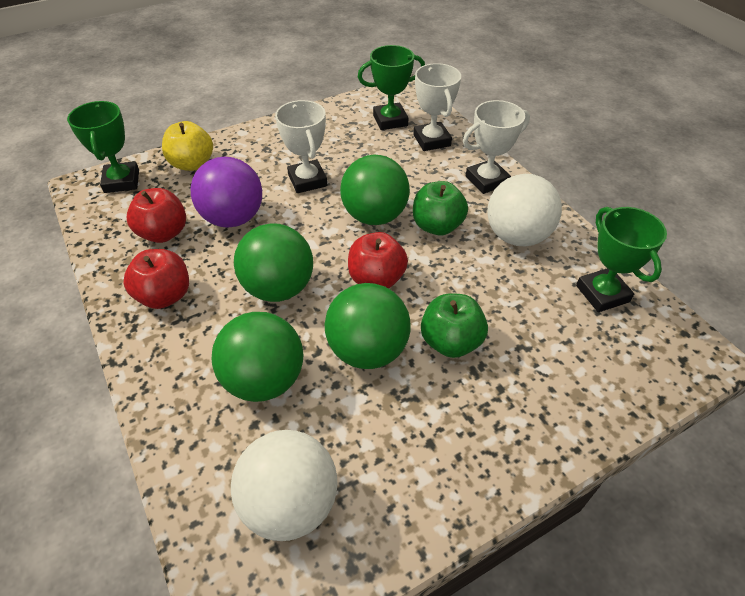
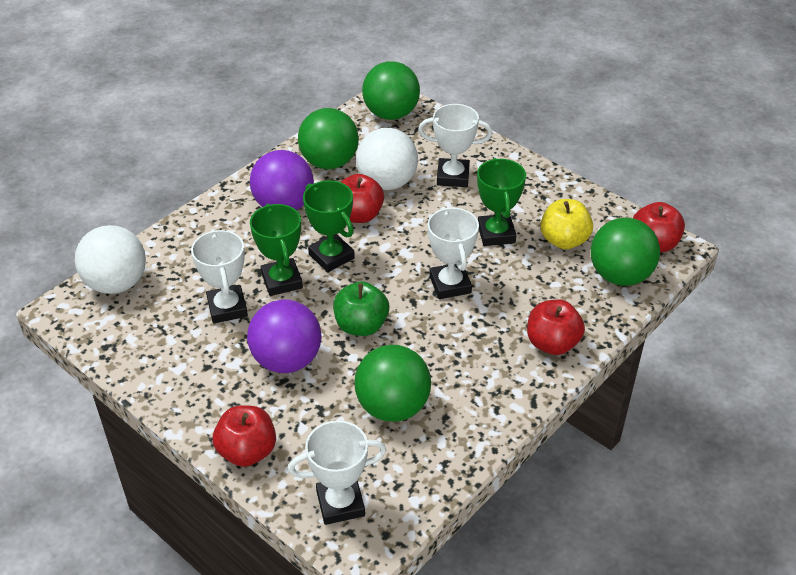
green apple: 2 -> 1
purple ball: 1 -> 2
red apple: 3 -> 4
white trophy: 3 -> 4

